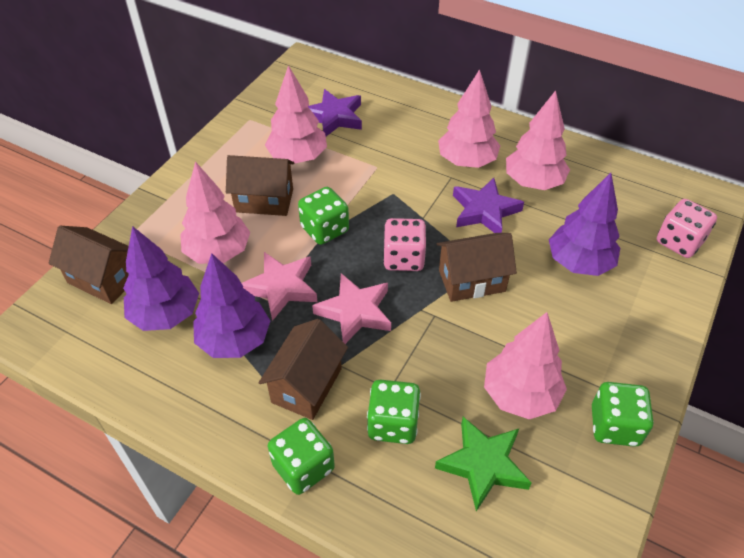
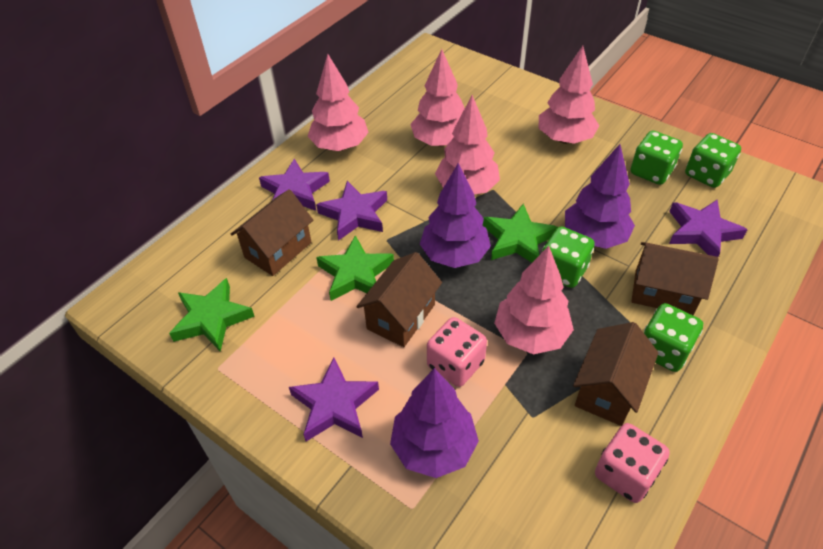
green star: 1 -> 3
pink star: 2 -> 0
purple star: 2 -> 4

